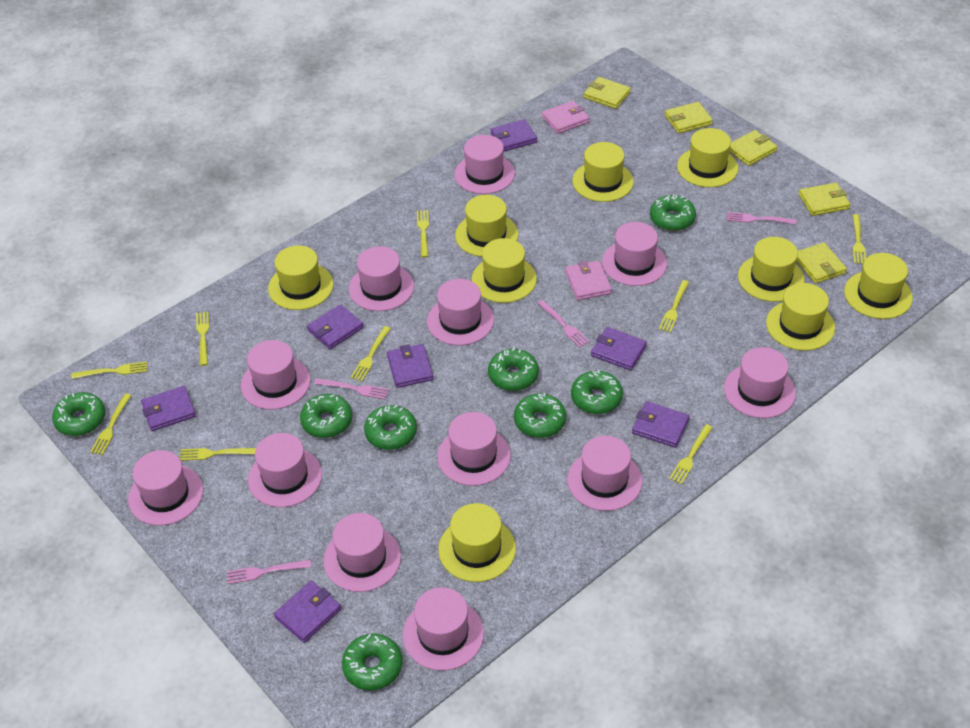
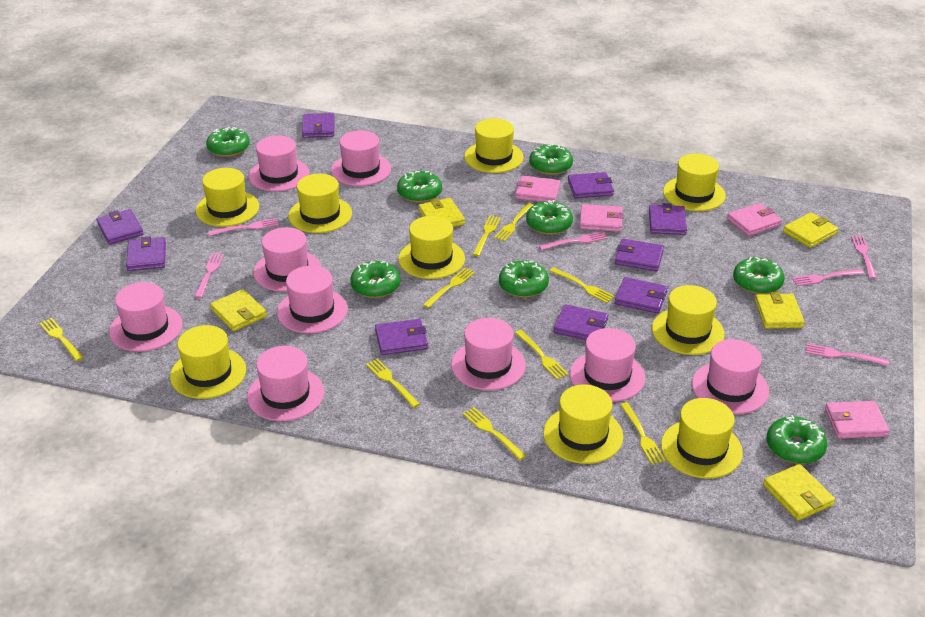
pink fork: 4 -> 6
pink hat: 12 -> 9
pink wallet: 2 -> 4
purple wallet: 7 -> 9

